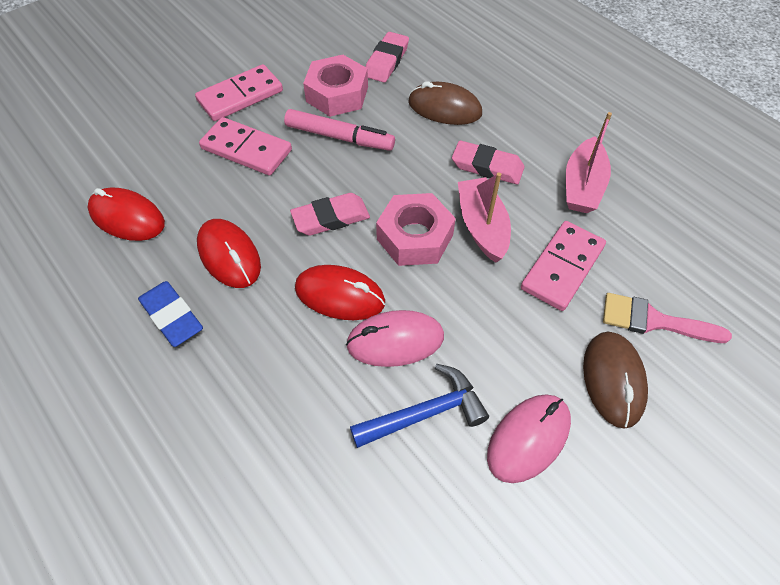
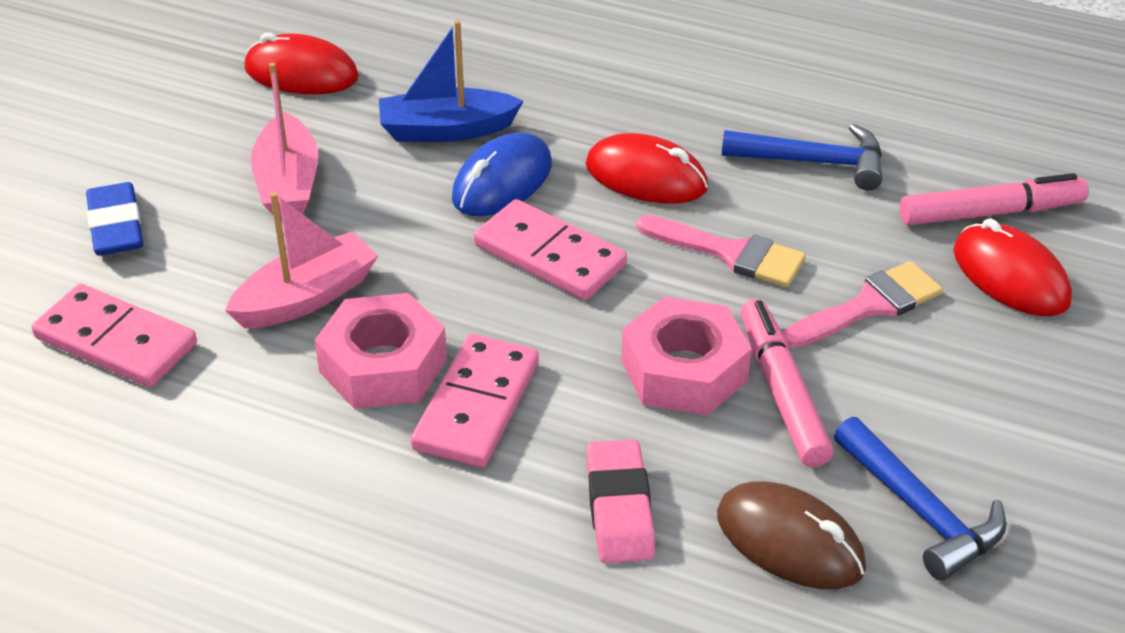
blue boat: 0 -> 1
blue hammer: 1 -> 2
blue mouse: 0 -> 1
brown mouse: 2 -> 1
pink brush: 1 -> 2
pink eraser: 3 -> 1
pink marker: 1 -> 2
pink mouse: 2 -> 0

